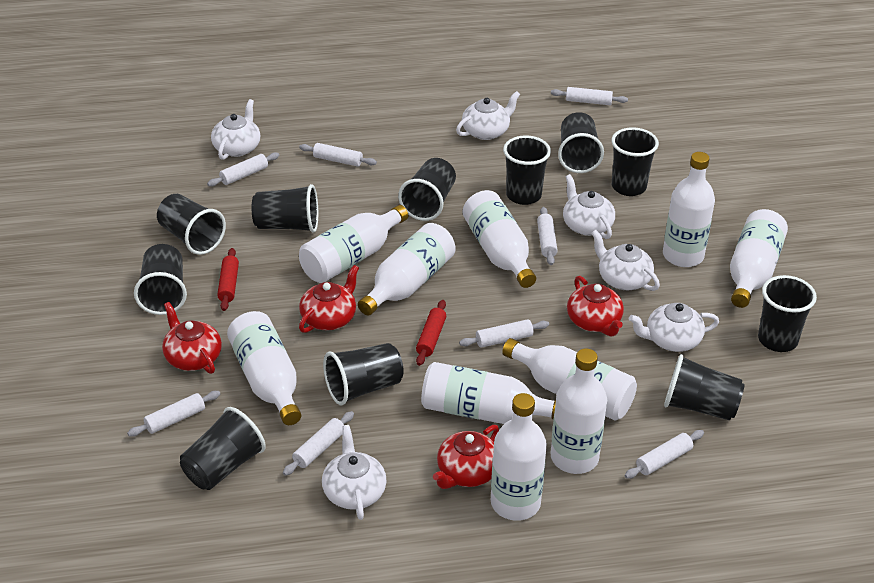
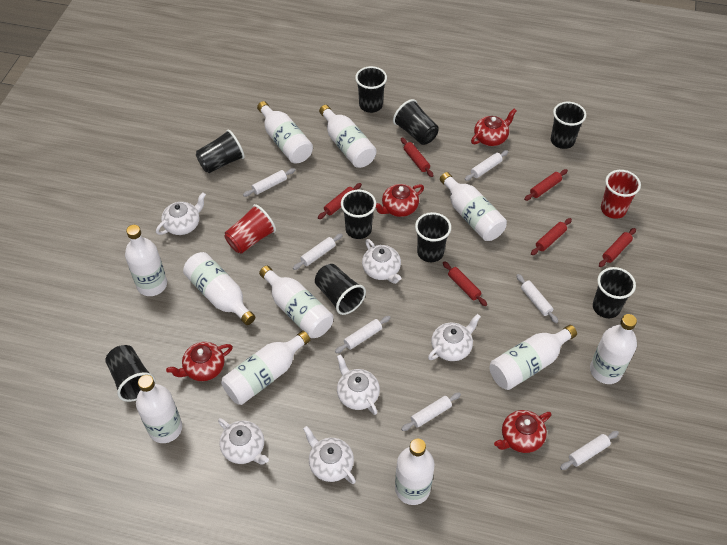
black cup: 11 -> 9
red cup: 0 -> 2
red rolling pin: 2 -> 6
white bottle: 10 -> 11
white rolling pin: 8 -> 7

